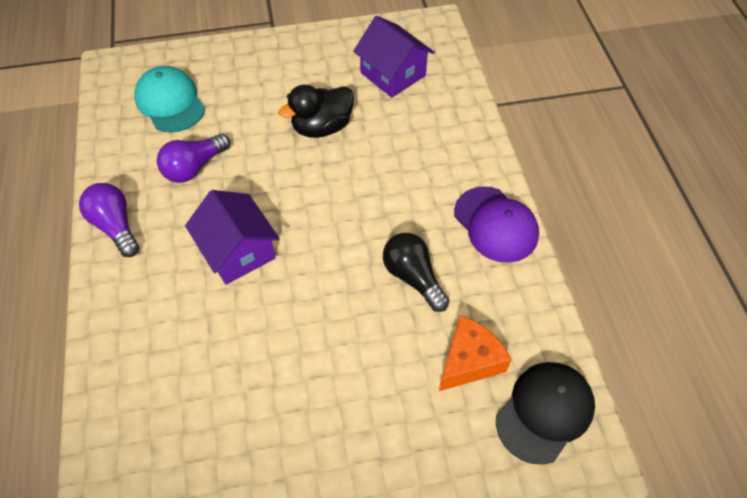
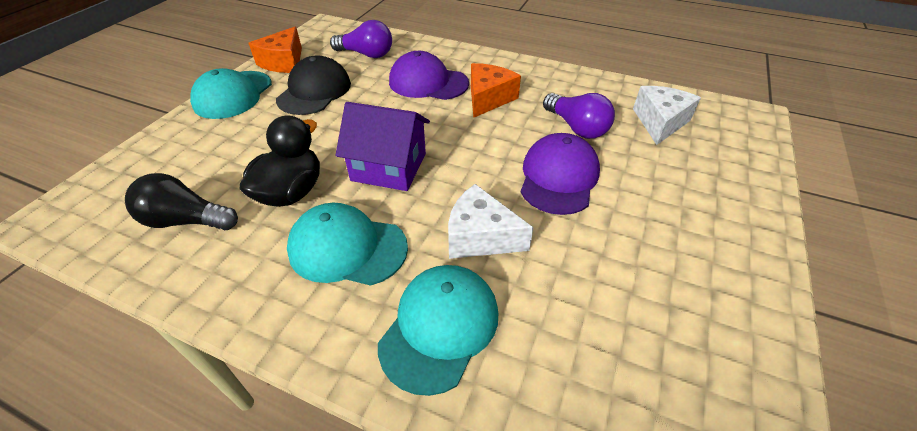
orange cheese: 1 -> 2
purple cap: 1 -> 2
purple house: 2 -> 1
turquoise cap: 1 -> 3
white cheese: 0 -> 2

